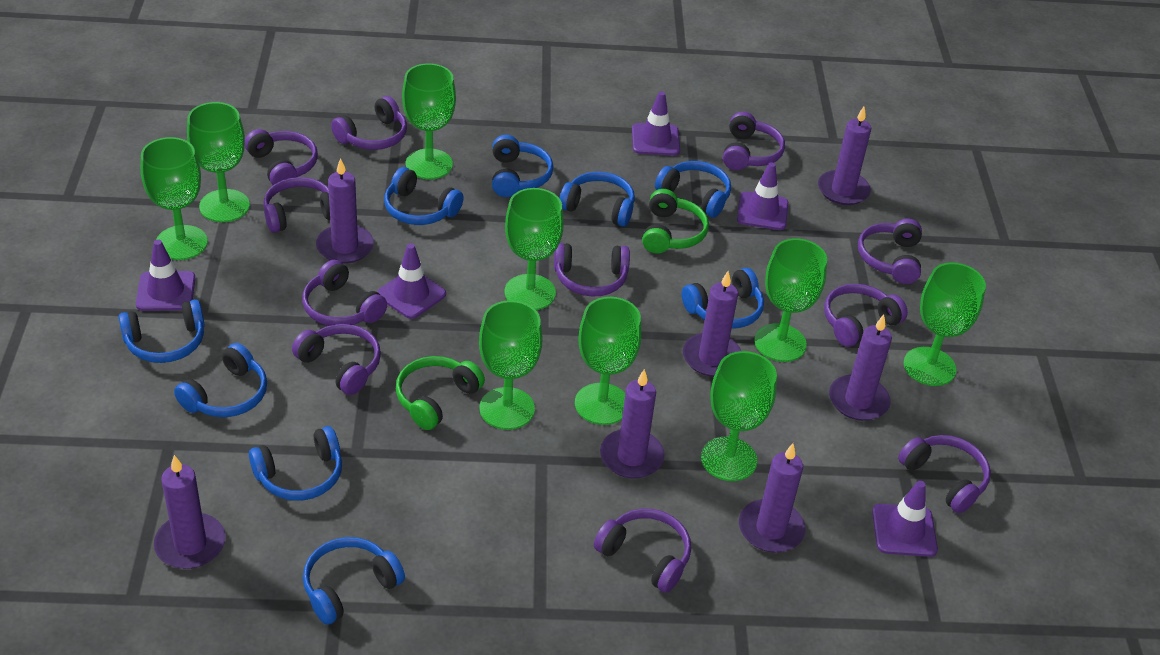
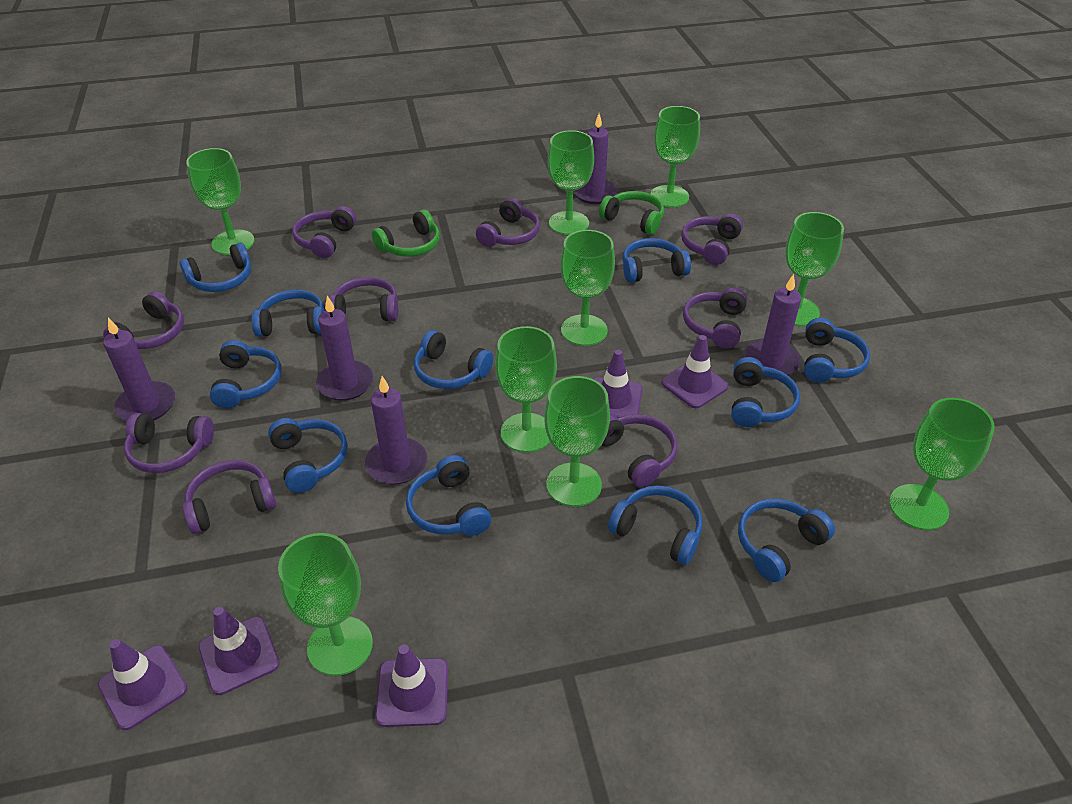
blue headphones: 9 -> 11
purple candle: 7 -> 5
purple headphones: 11 -> 9

